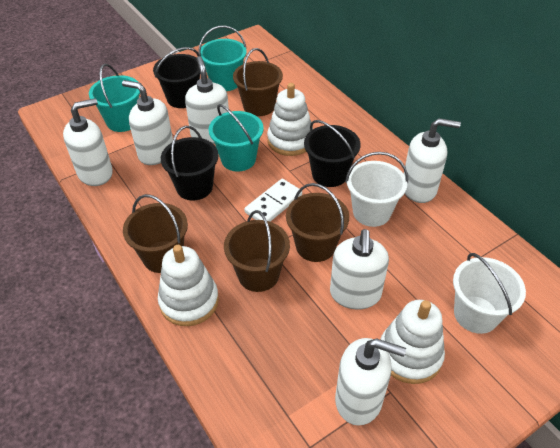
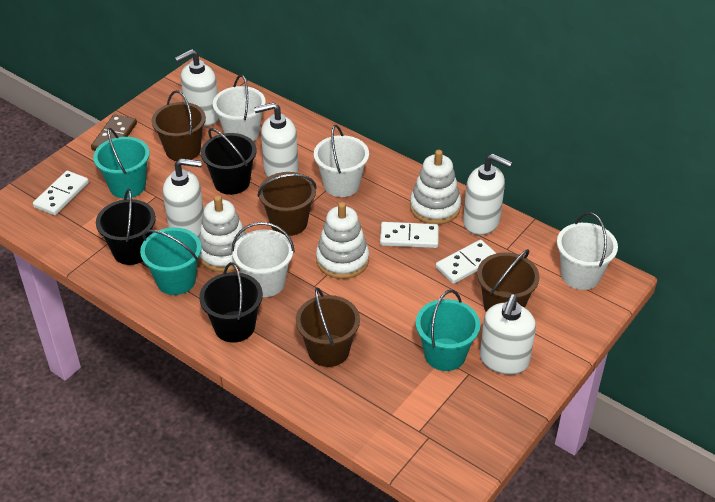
brown domino: 0 -> 1
white bucket: 2 -> 4
white domino: 1 -> 3
white soap dispenser: 6 -> 5

